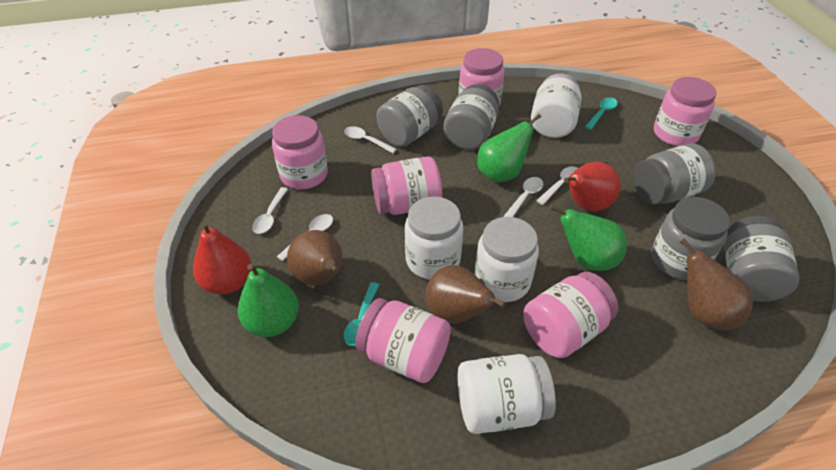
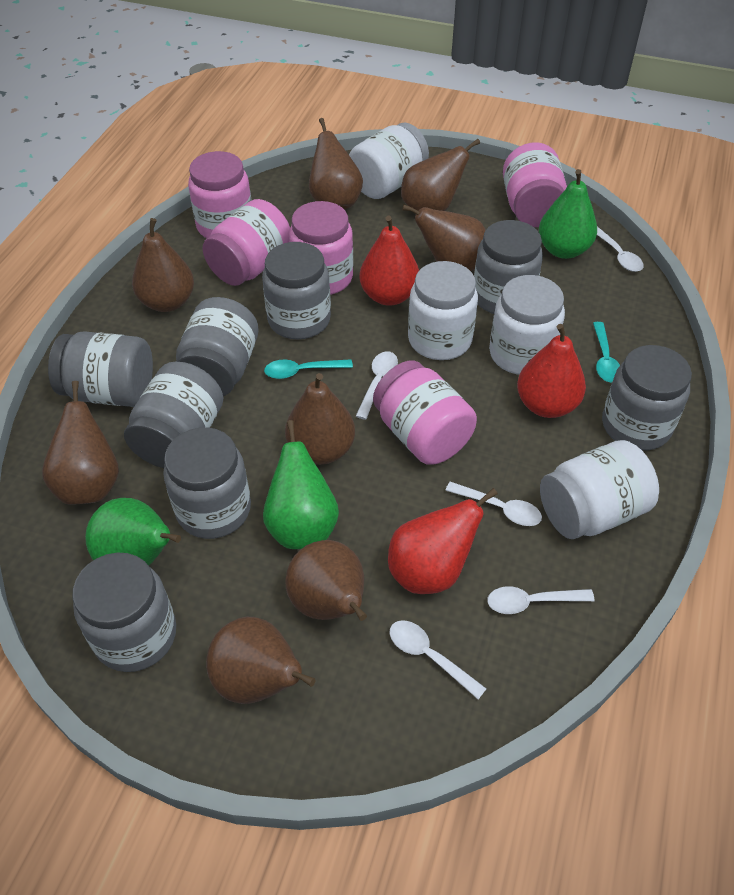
brown pear: 3 -> 8
grey jar: 5 -> 8
pink jar: 6 -> 5
red pear: 2 -> 3

